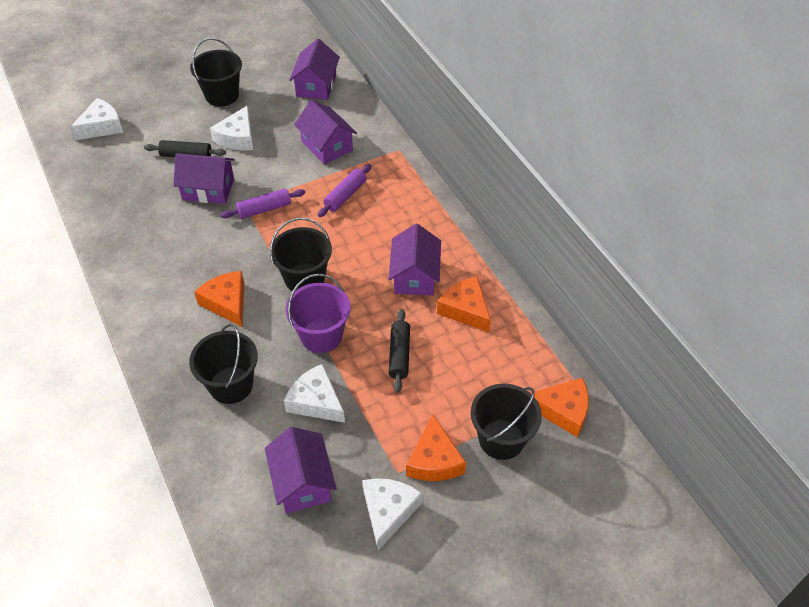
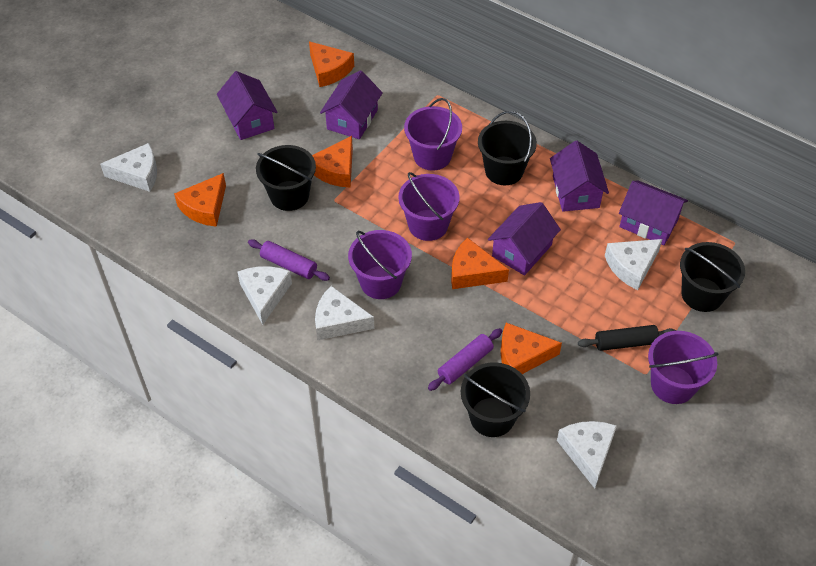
black rolling pin: 2 -> 1
orange cheese: 4 -> 5
purple bucket: 1 -> 4
white cheese: 4 -> 5

